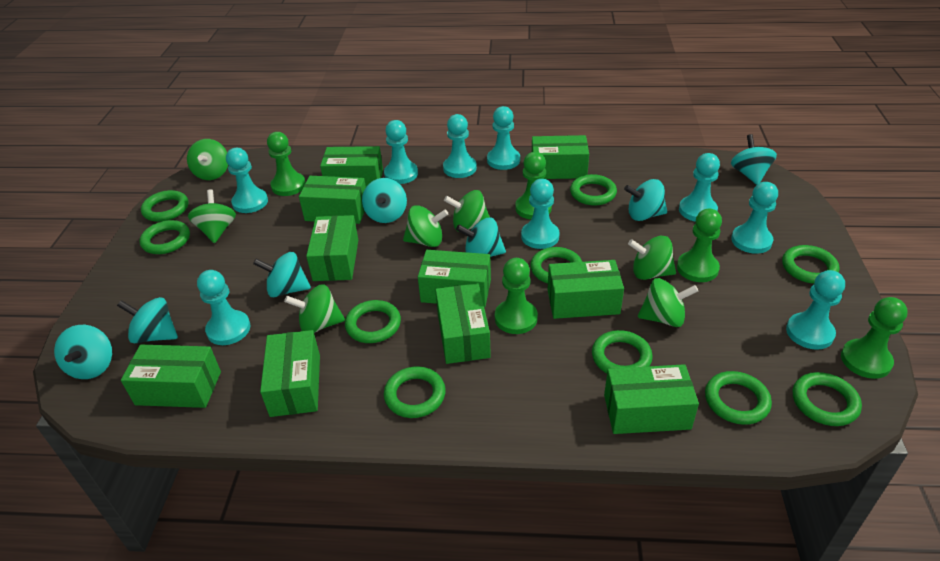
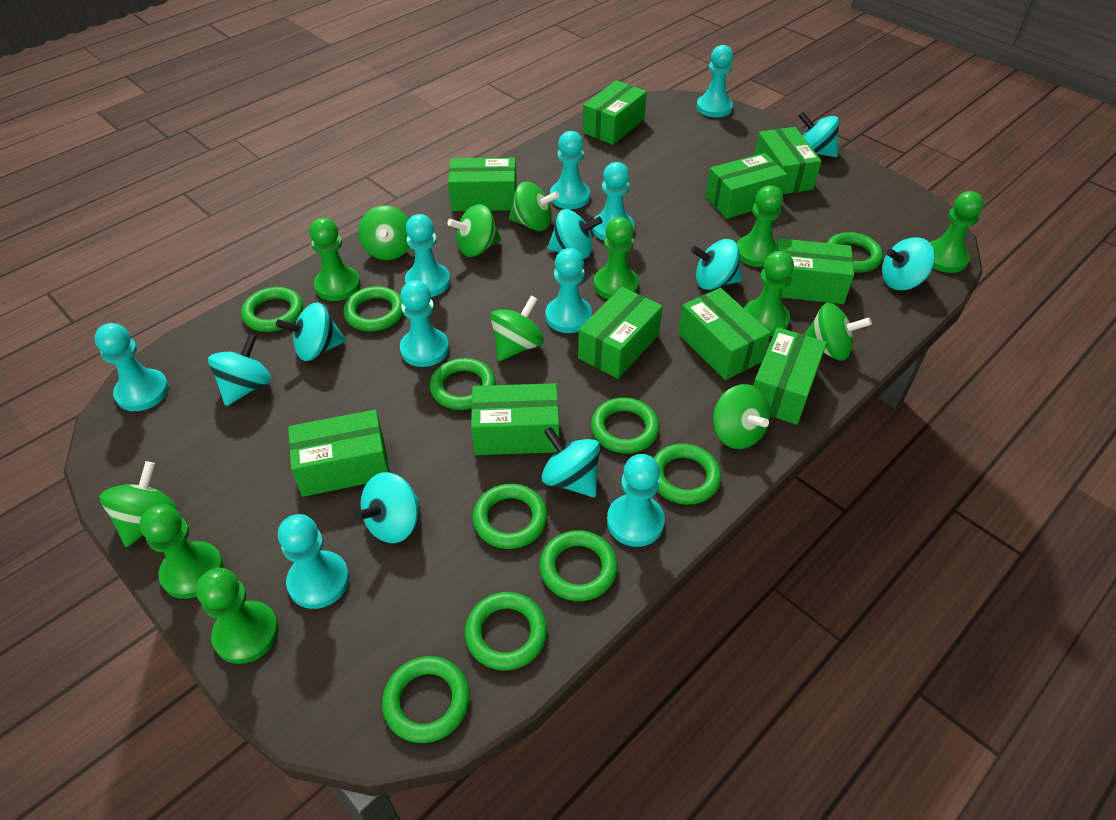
green pawn: 5 -> 7
turquoise spinning top: 7 -> 8

